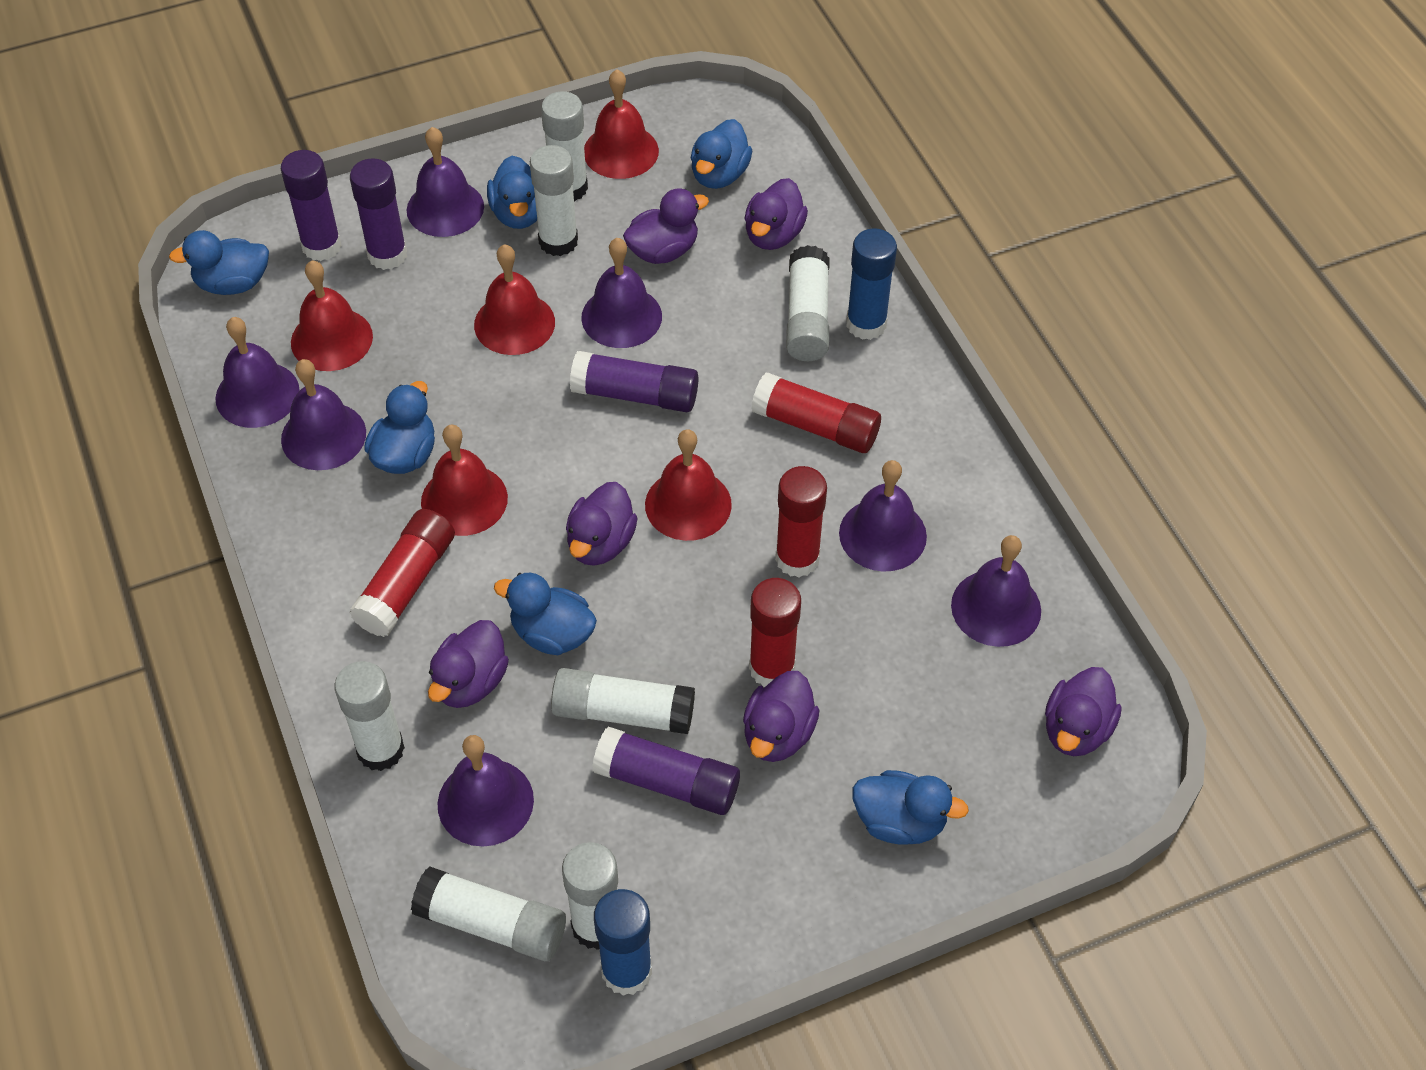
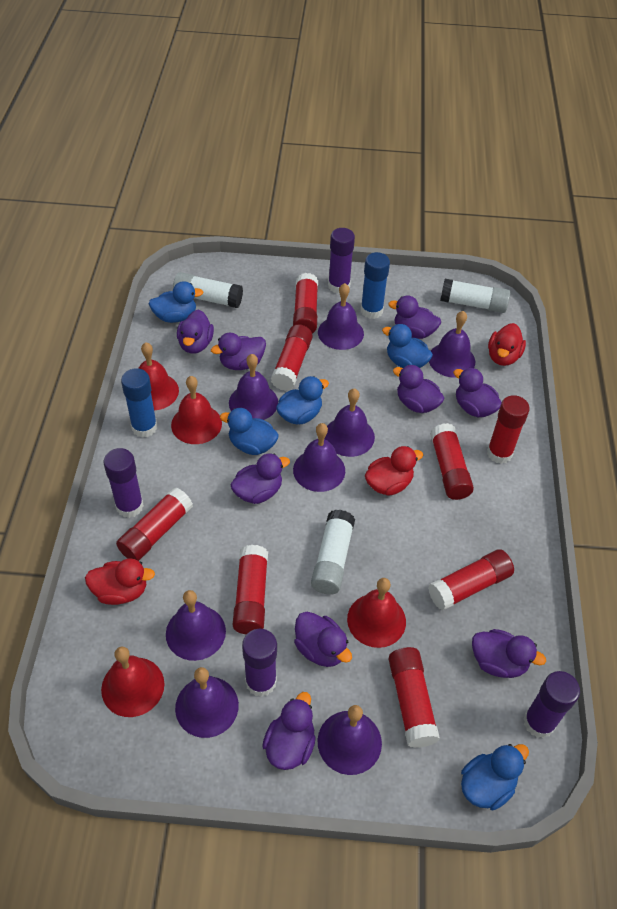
blue duck: 6 -> 5
purple bell: 7 -> 8
purple duck: 6 -> 9
red bell: 5 -> 4
red duck: 0 -> 3
red glue stick: 4 -> 8
white glue stick: 7 -> 3

